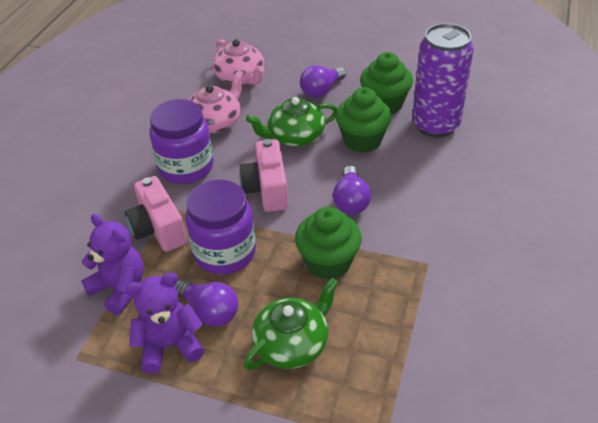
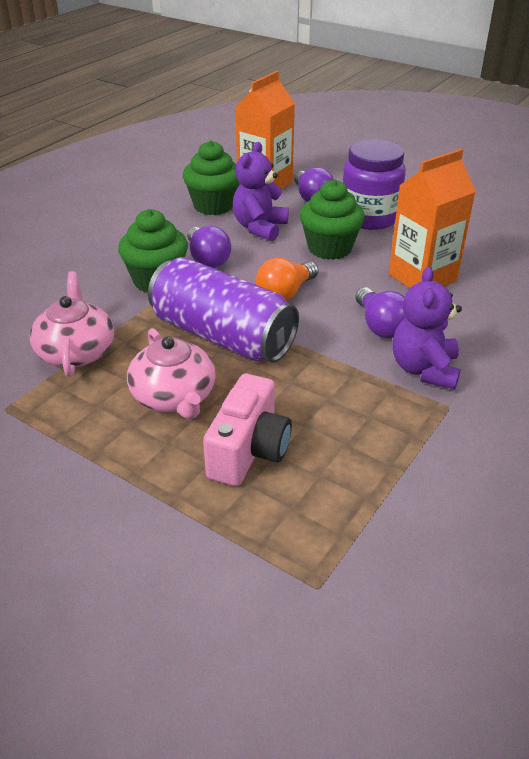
green teapot: 2 -> 0
orange carton: 0 -> 2
orange light bulb: 0 -> 1
pink camera: 2 -> 1
purple jar: 2 -> 1

